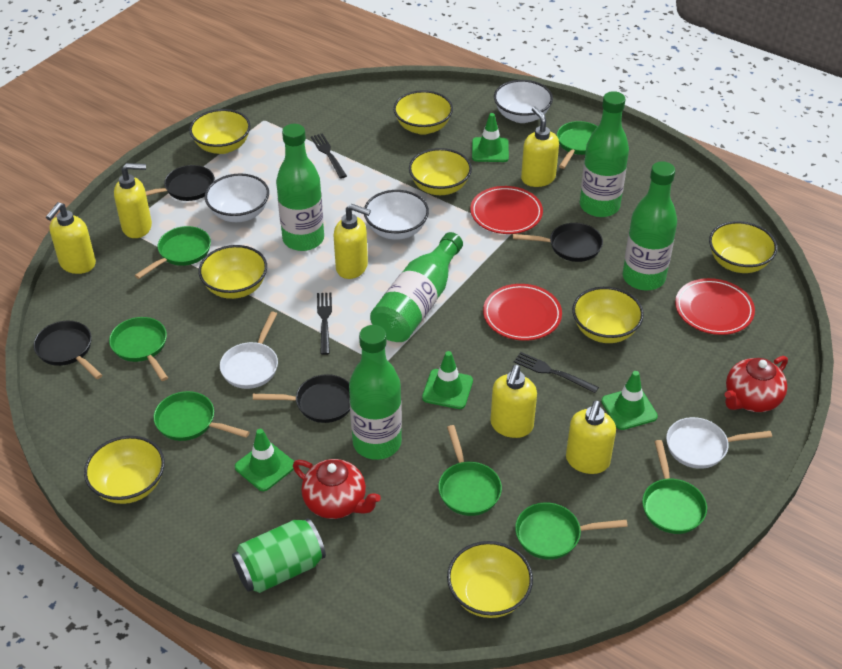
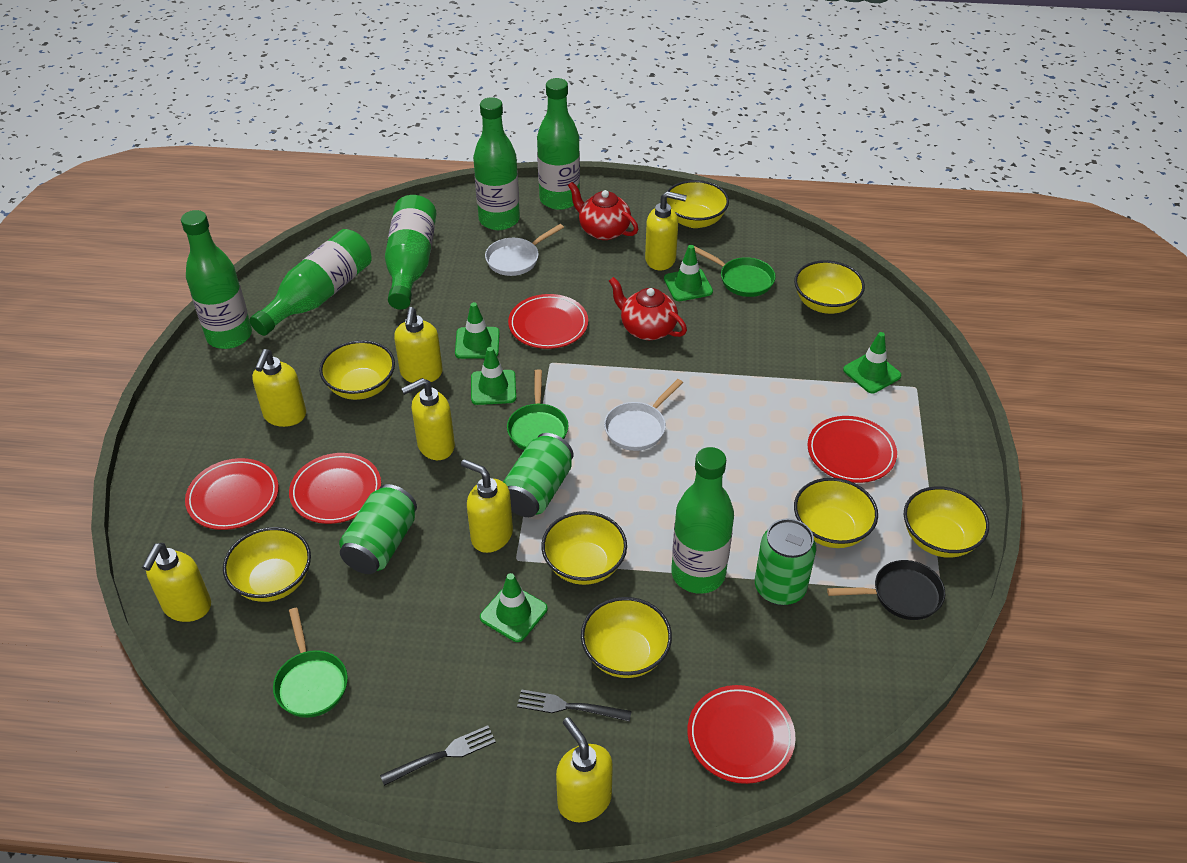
black fork: 3 -> 2
black pan: 4 -> 1
green bottle: 5 -> 6
green can: 1 -> 3
green pan: 7 -> 3
green traffic cone: 4 -> 5
red plate: 3 -> 5
white bowl: 3 -> 0
yellow soap dispenser: 6 -> 7

